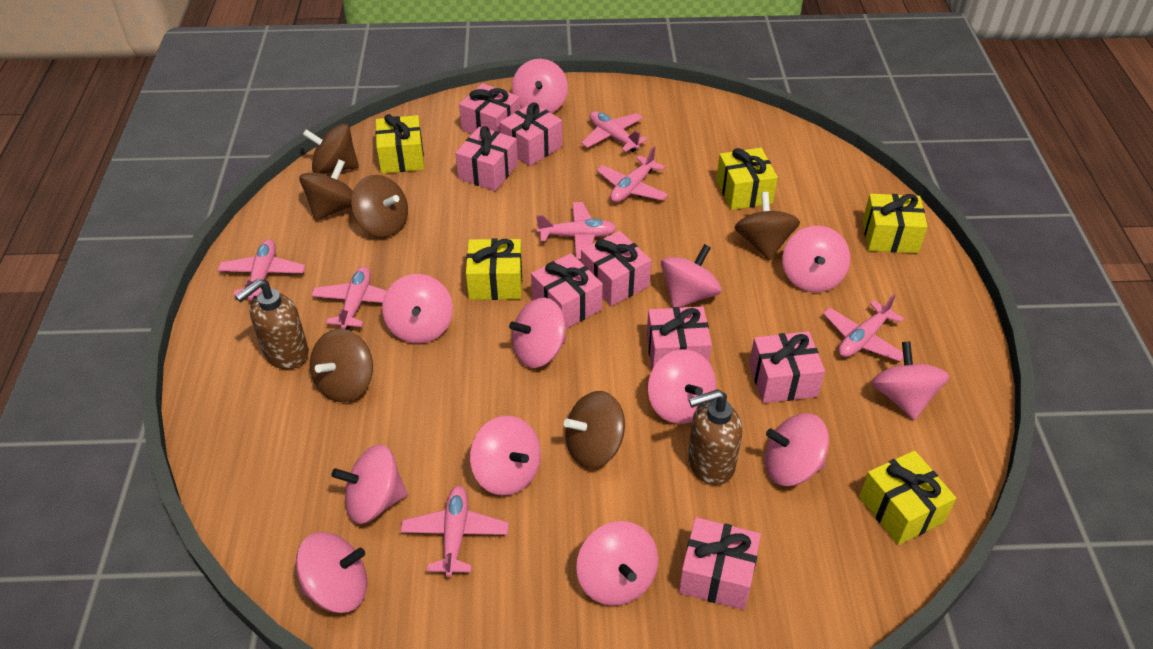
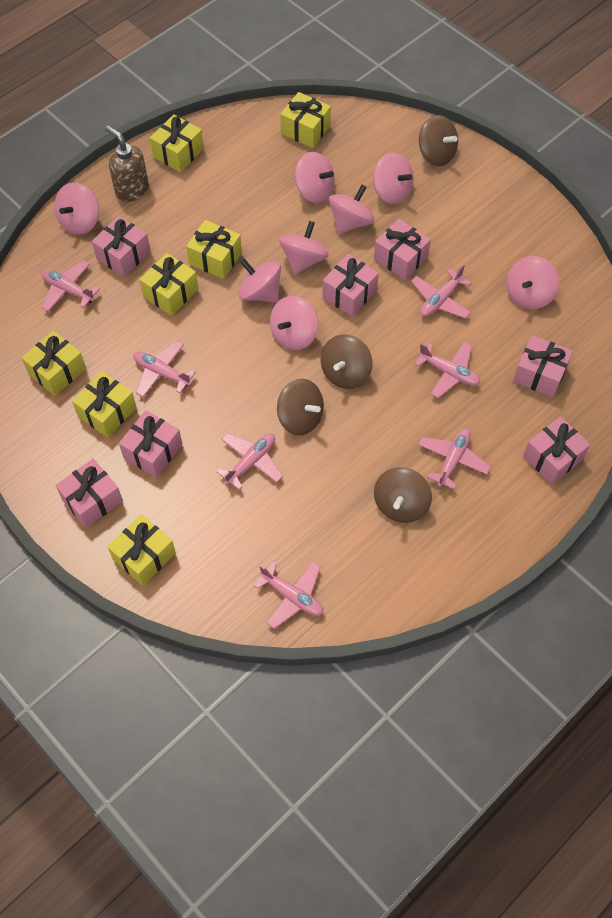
brown soap dispenser: 2 -> 1
brown spinning top: 6 -> 4
pink gift: 8 -> 7
pink spinning top: 12 -> 8
yellow gift: 5 -> 7

